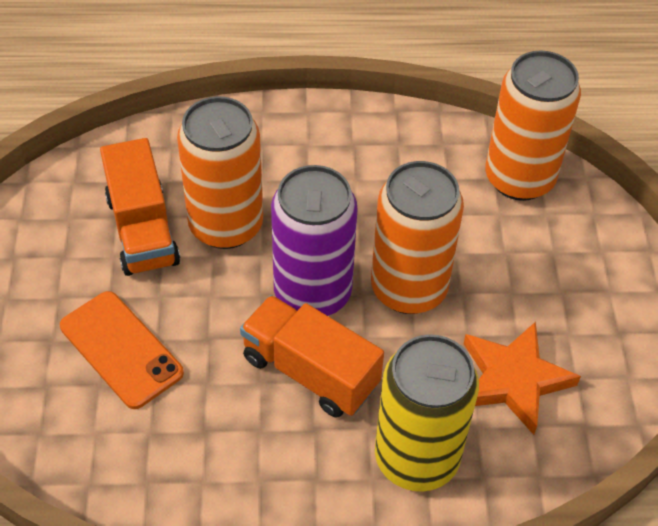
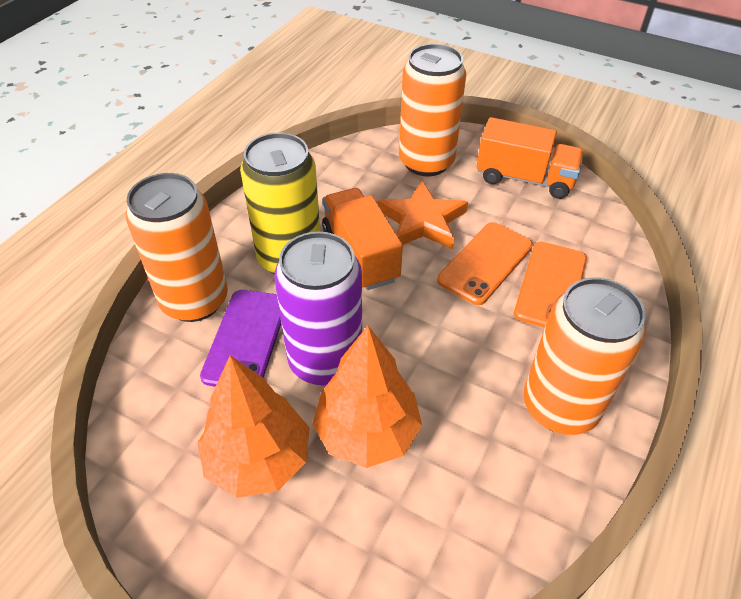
orange phone: 1 -> 2
orange tree: 0 -> 2
purple phone: 0 -> 1

